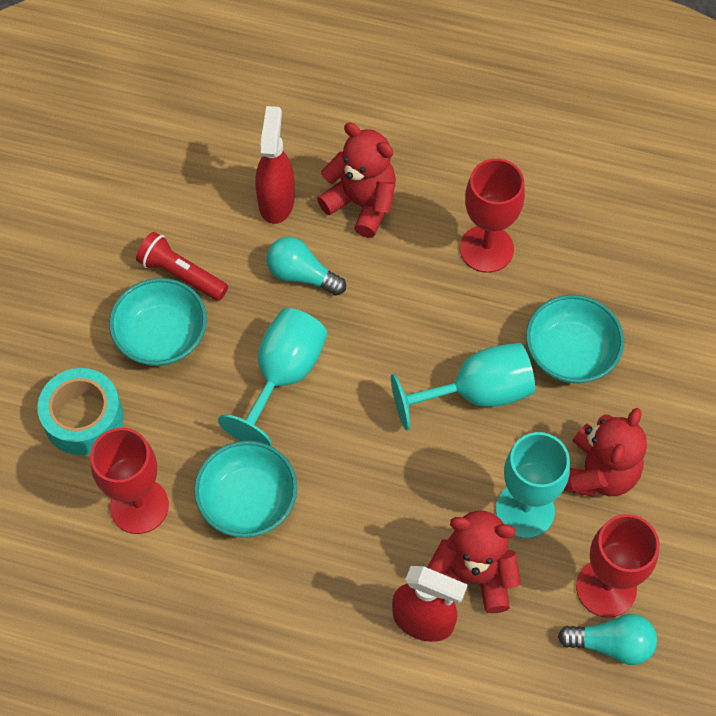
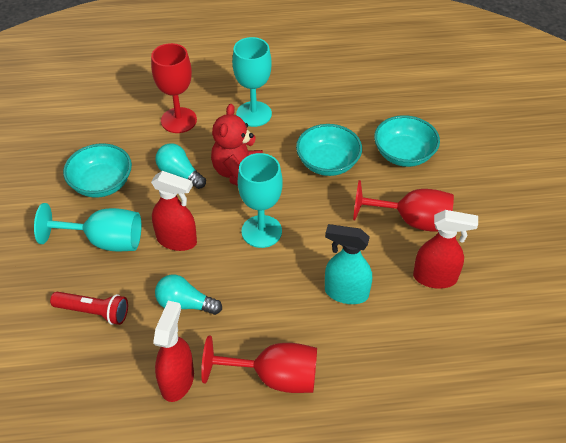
red spray bottle: 2 -> 3
red teddy bear: 3 -> 1
turquoise spray bottle: 0 -> 1
turquoise tape: 1 -> 0

